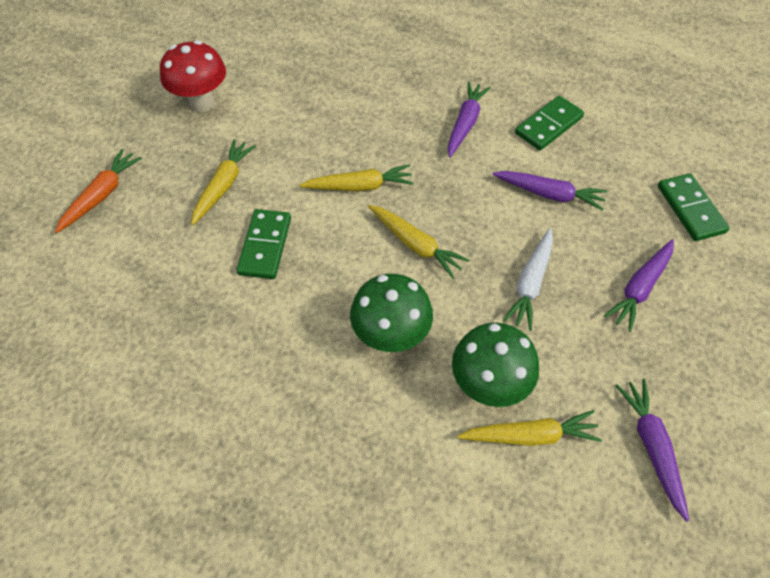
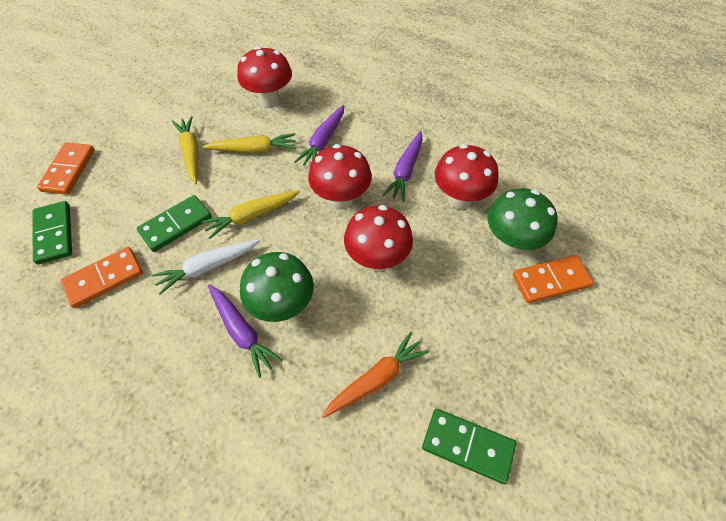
orange domino: 0 -> 3
purple carrot: 4 -> 3
red mushroom: 1 -> 4
yellow carrot: 4 -> 3

